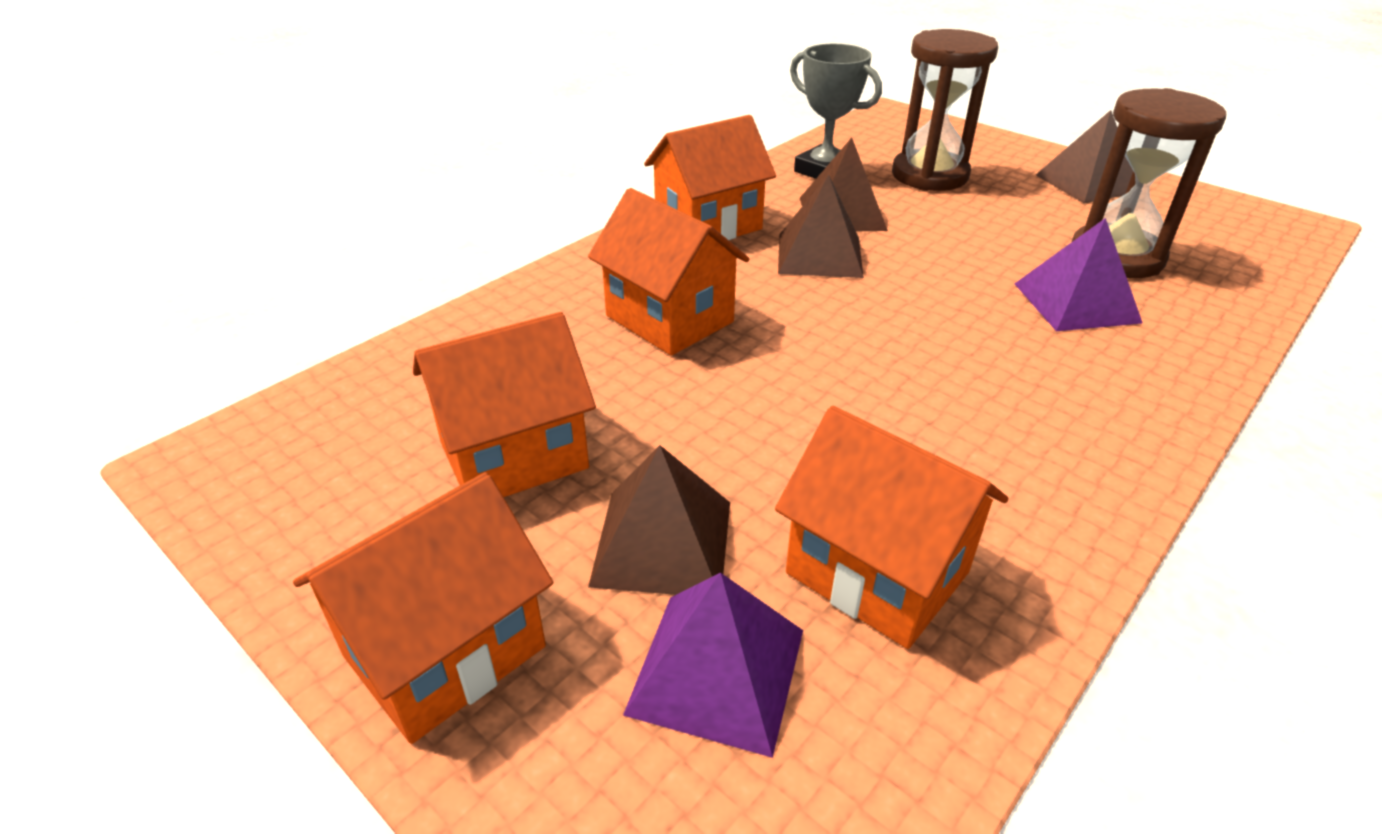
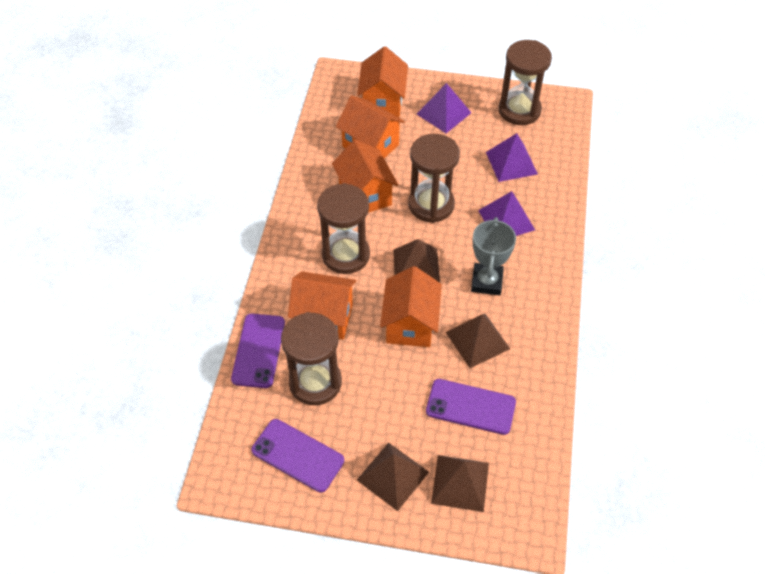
brown hourglass: 2 -> 4
purple phone: 0 -> 3
purple pyramid: 2 -> 3

